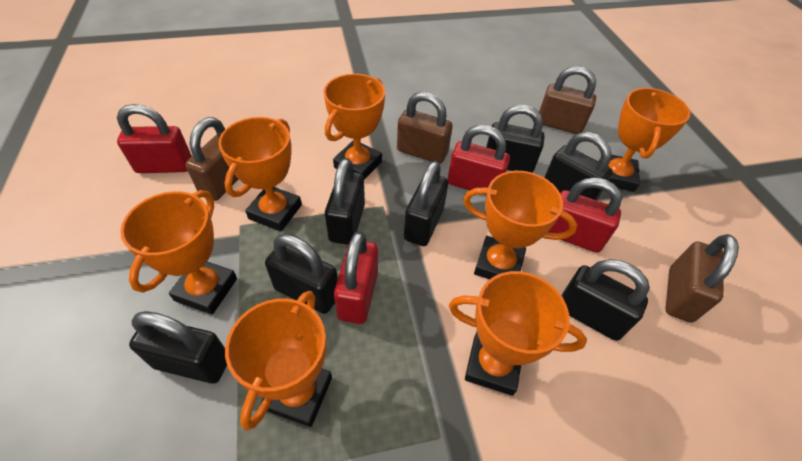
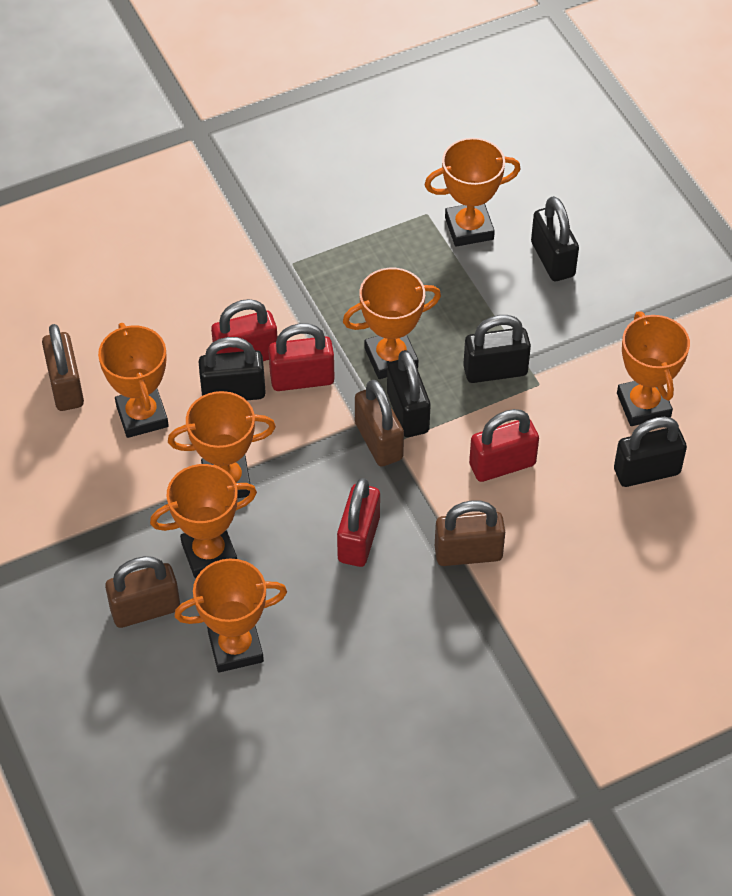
black padlock: 7 -> 5

